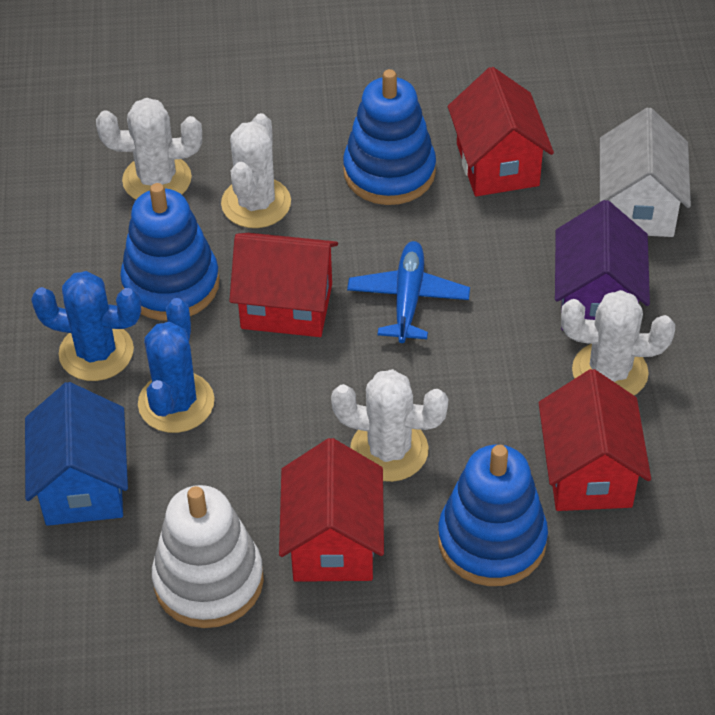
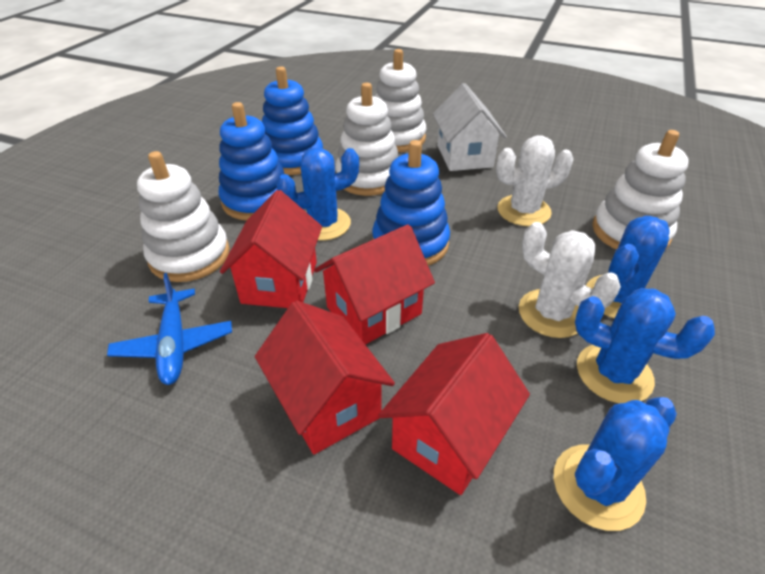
blue cactus: 2 -> 4
blue house: 1 -> 0
purple house: 1 -> 0
white cactus: 4 -> 2
white stacking toy: 1 -> 4

